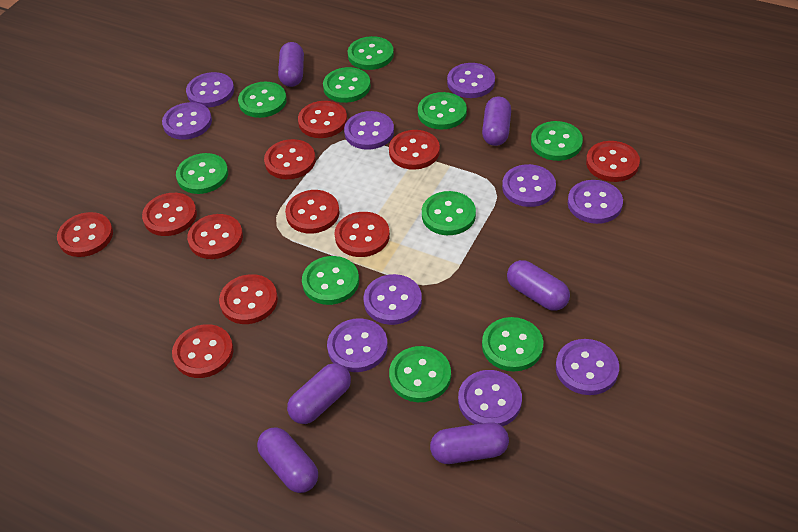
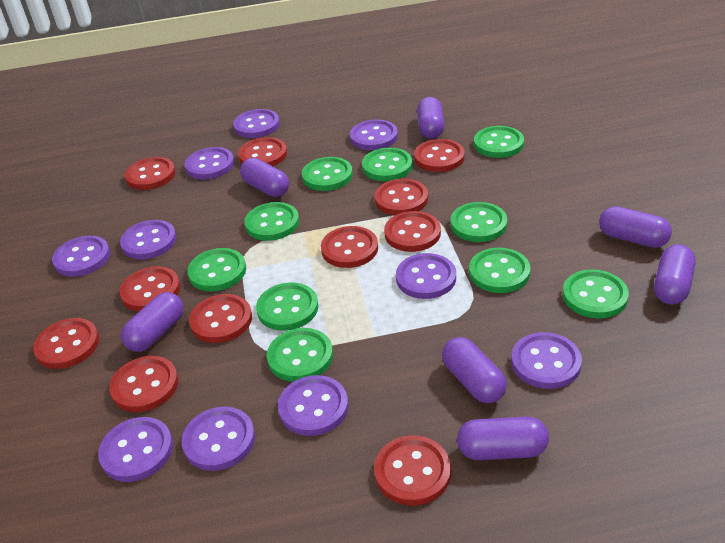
purple capsule: 6 -> 7

